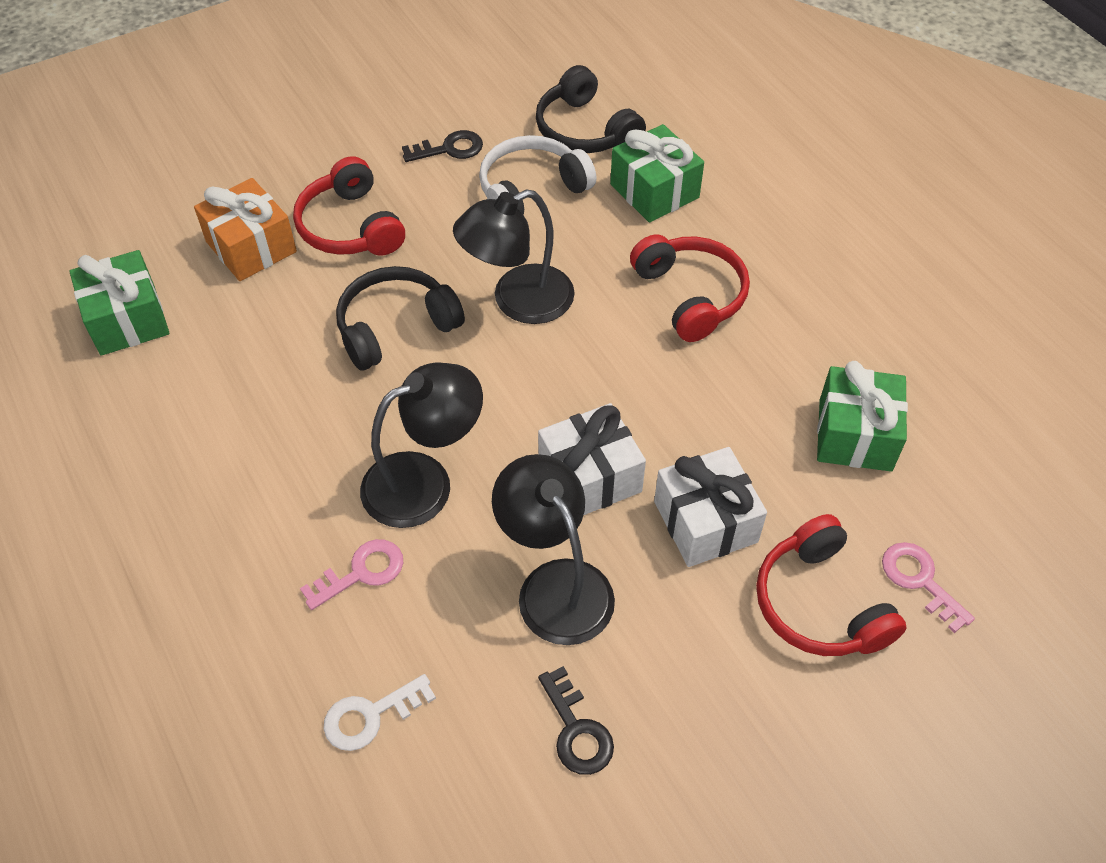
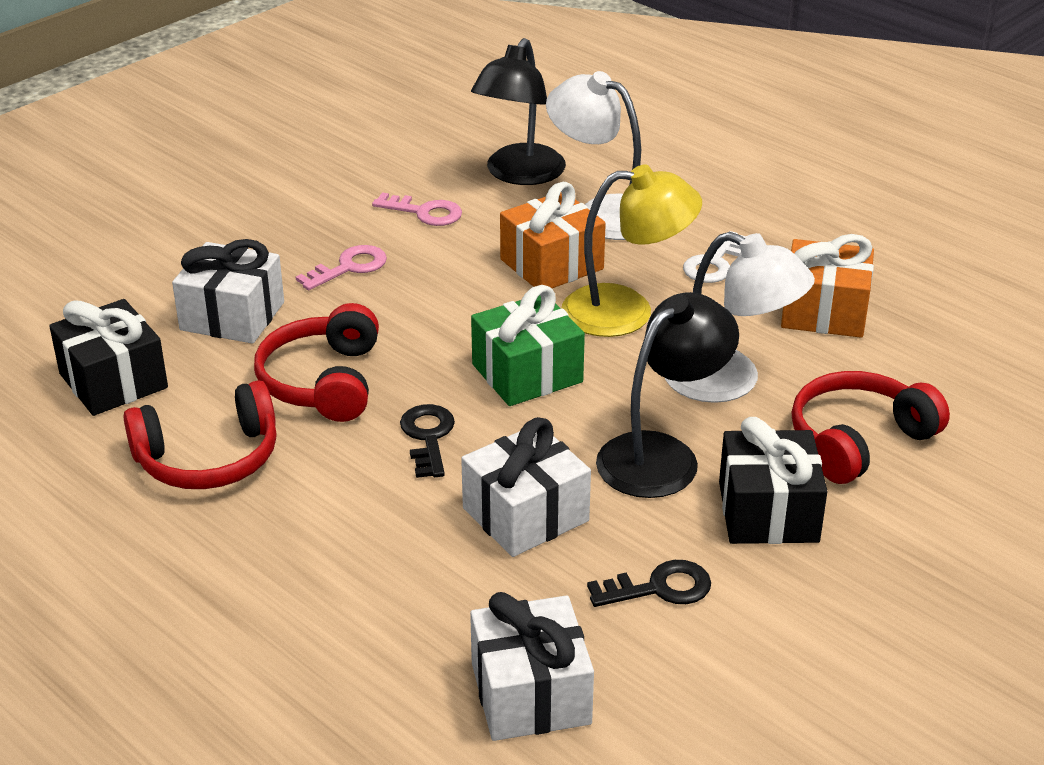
black gift: 0 -> 2
black headphones: 2 -> 0
black lamp: 3 -> 2
green gift: 3 -> 1
orange gift: 1 -> 2
white gift: 2 -> 3
white headphones: 1 -> 0
white lamp: 0 -> 2
yellow lamp: 0 -> 1

